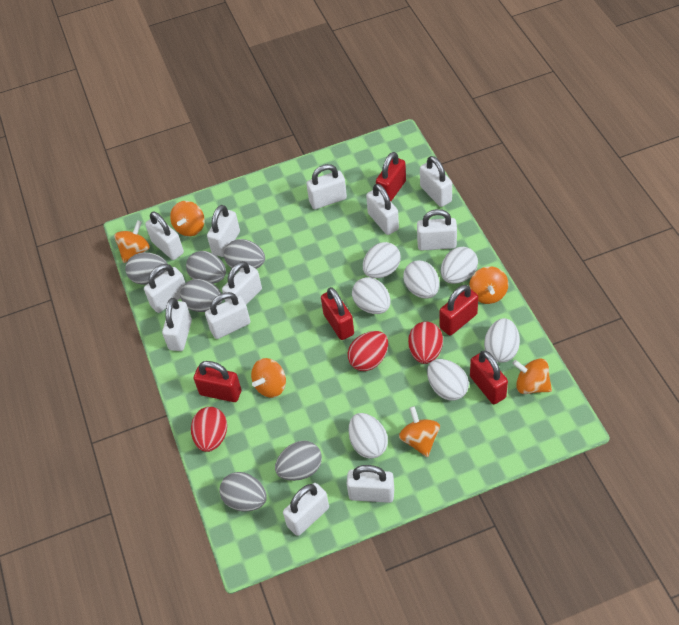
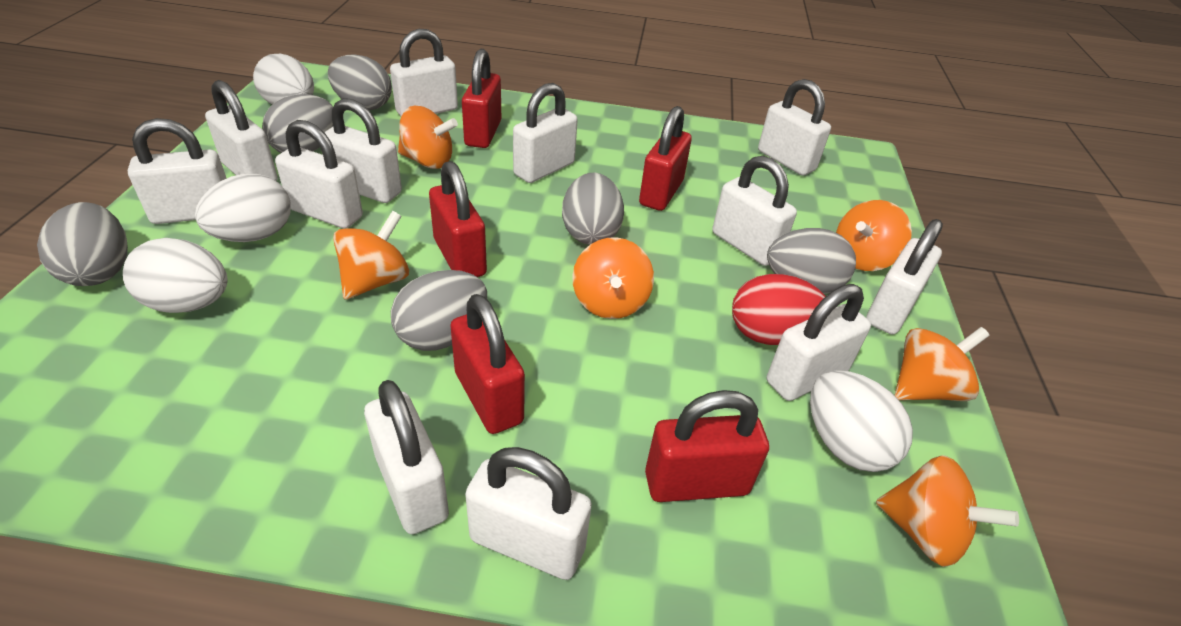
red egg: 3 -> 1
white egg: 7 -> 4

